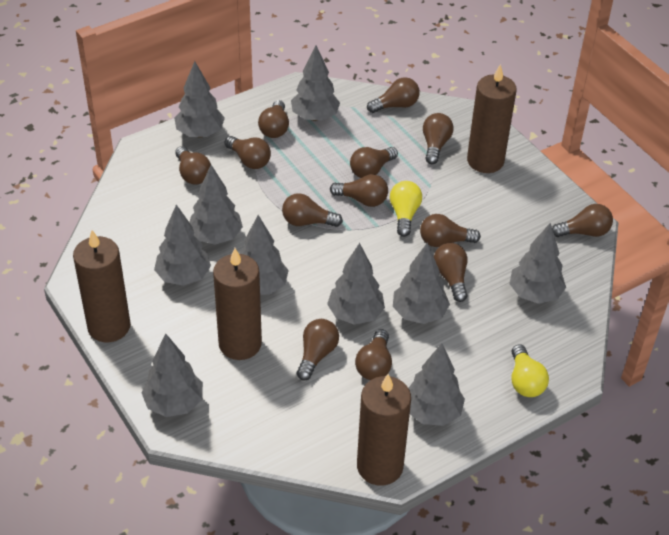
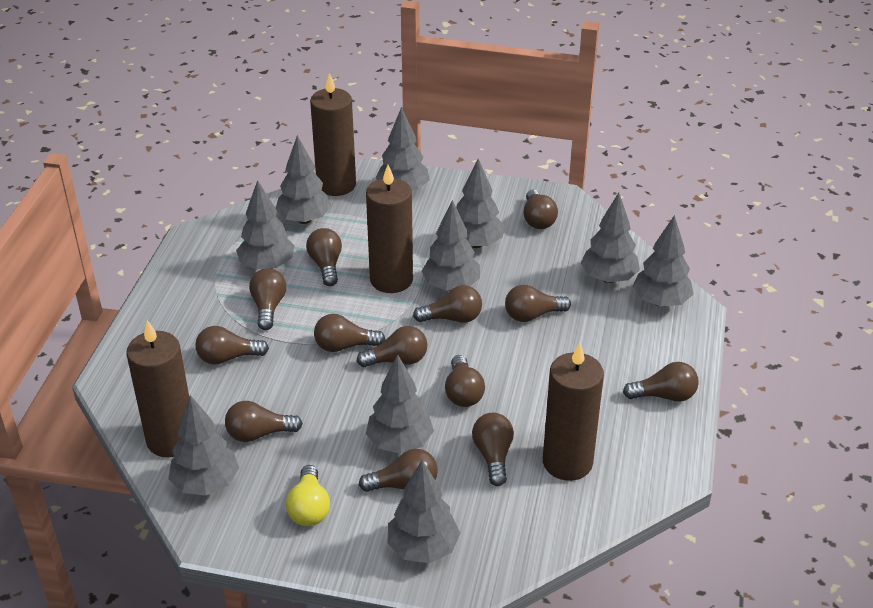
yellow light bulb: 2 -> 1

